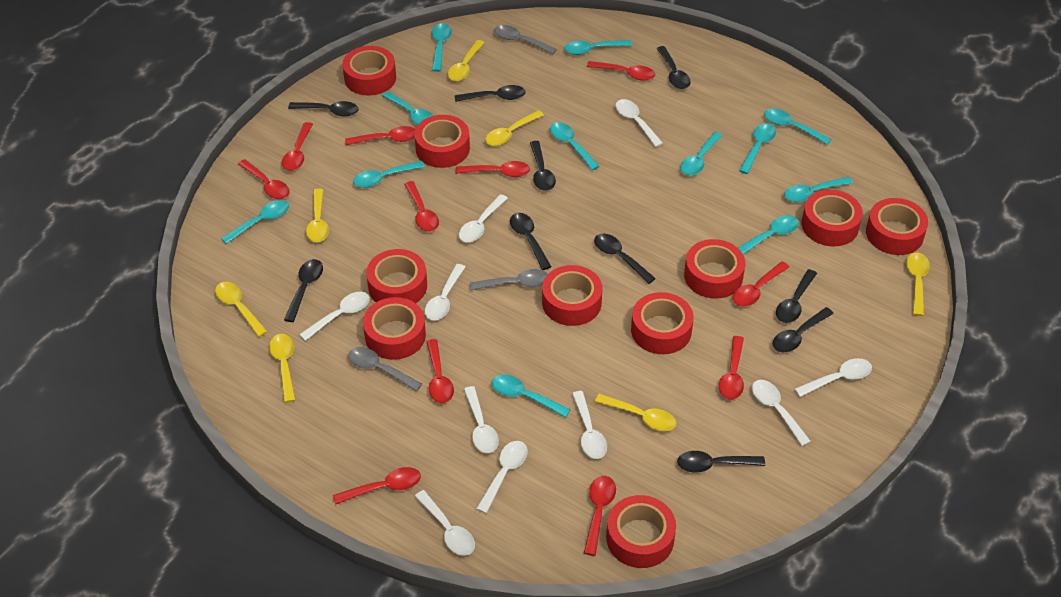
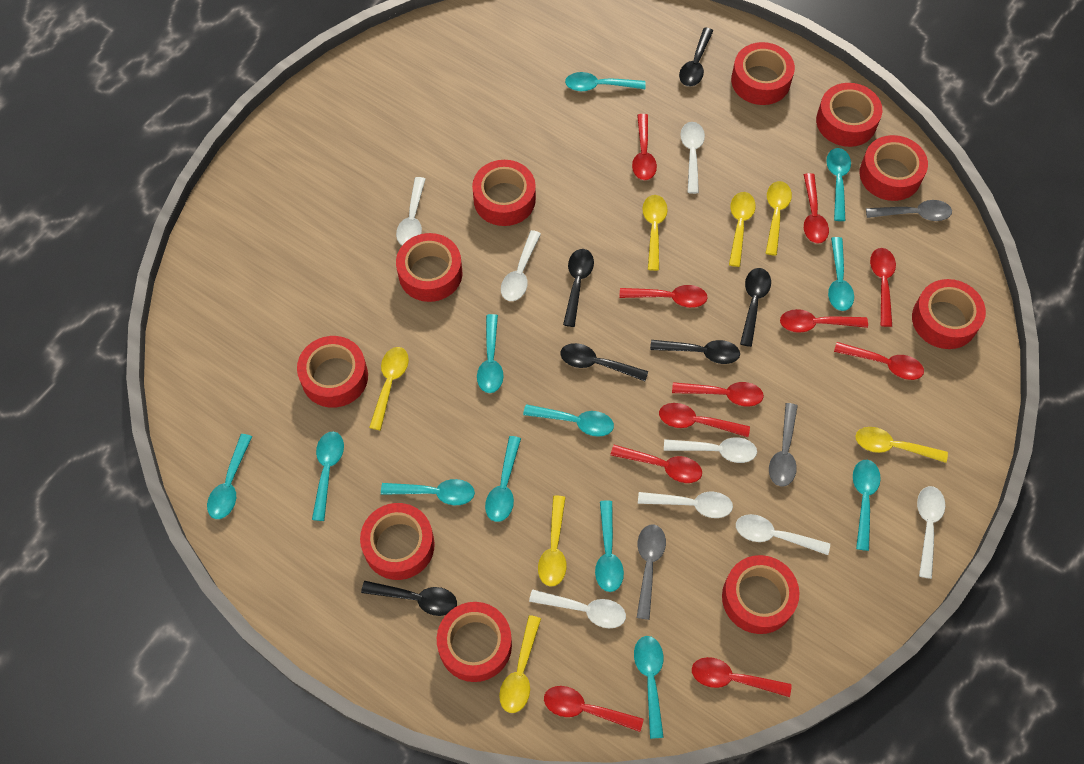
black spoon: 10 -> 6
white spoon: 10 -> 8

